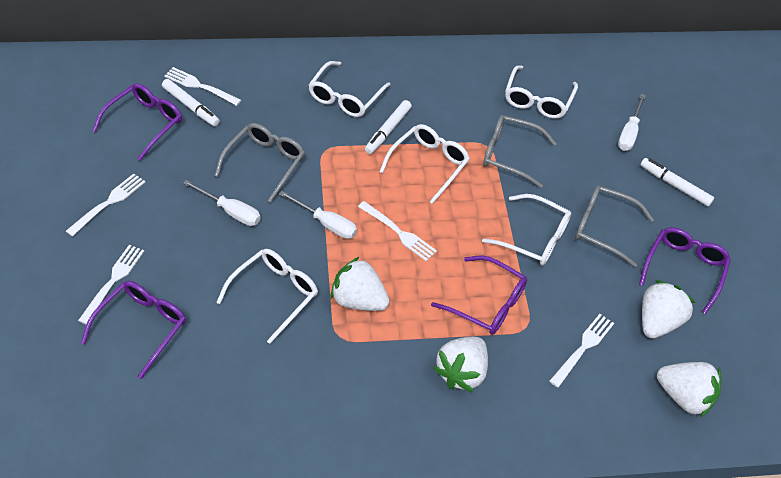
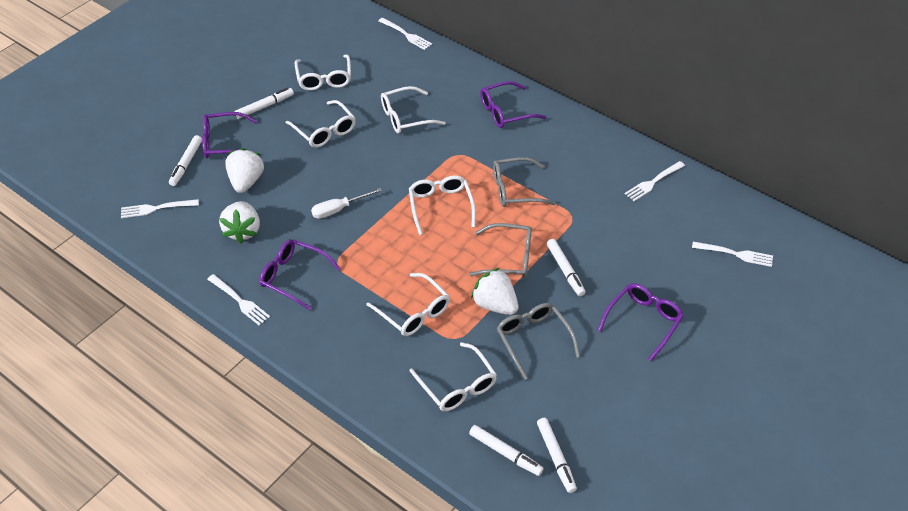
white glasses: 5 -> 6
white marker: 3 -> 5
white screwdriver: 3 -> 1
white strawberry: 4 -> 3

